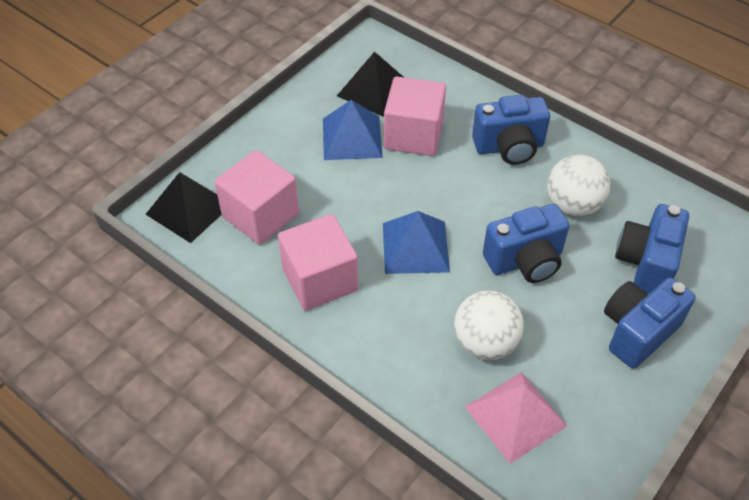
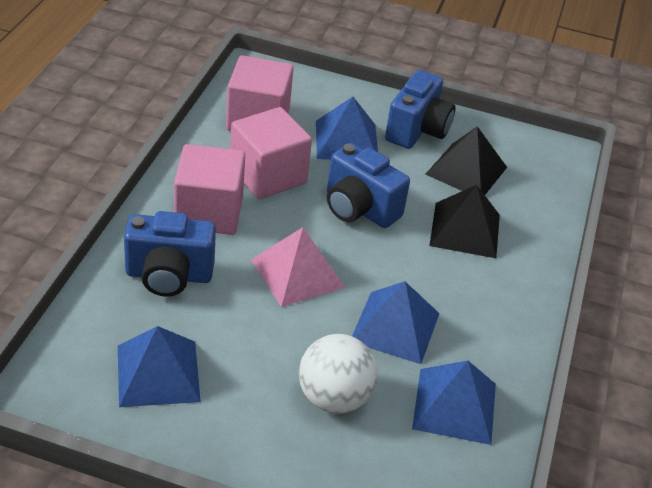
blue camera: 4 -> 3
blue pyramid: 2 -> 4
white ball: 2 -> 1

